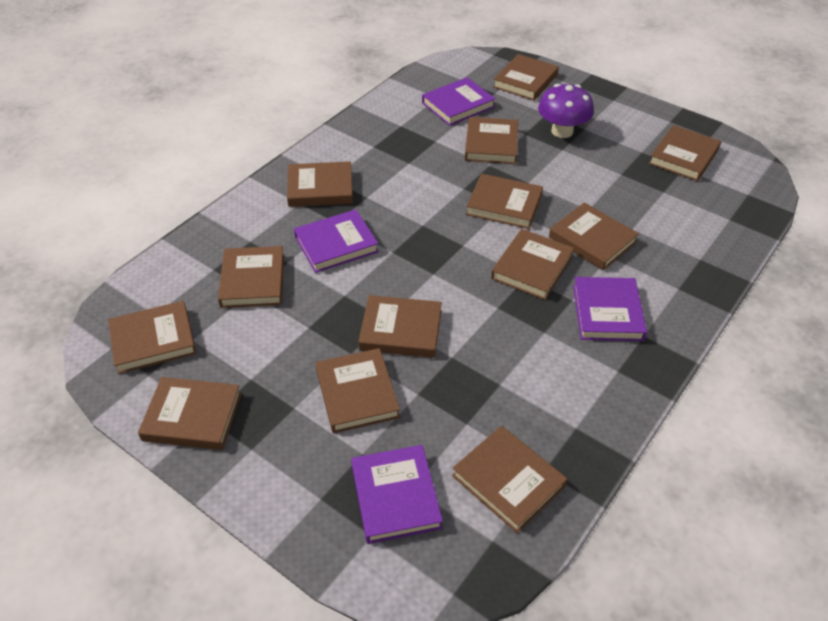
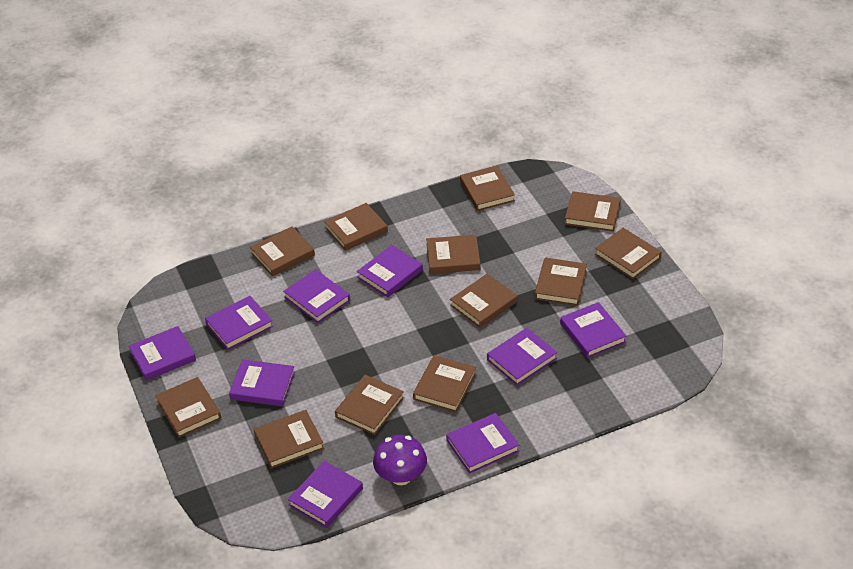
brown book: 13 -> 12
purple book: 4 -> 9

